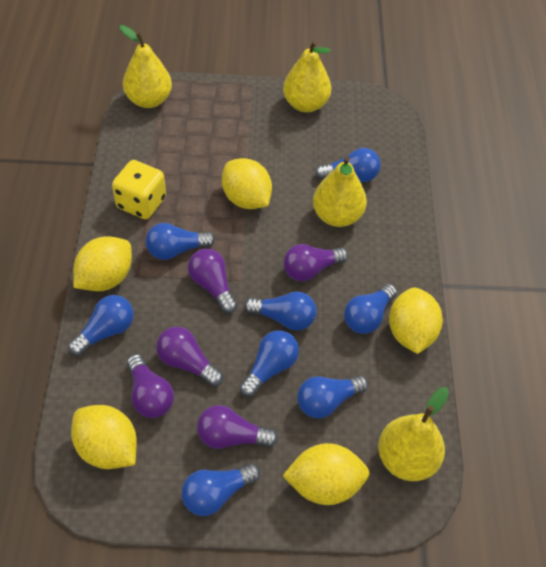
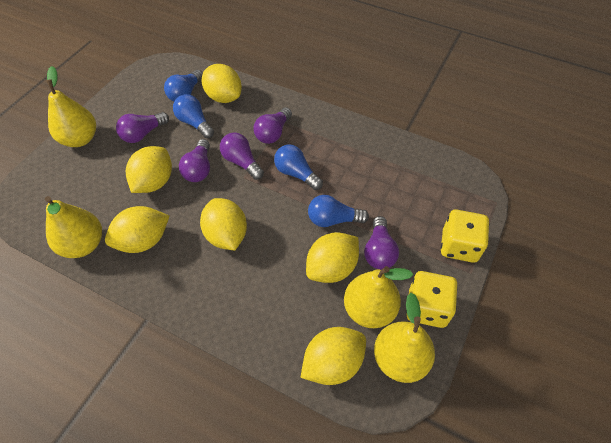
blue light bulb: 8 -> 4
yellow dice: 1 -> 2
yellow lemon: 5 -> 6

